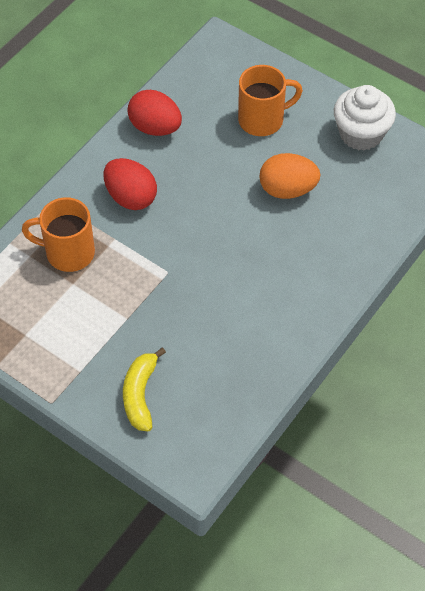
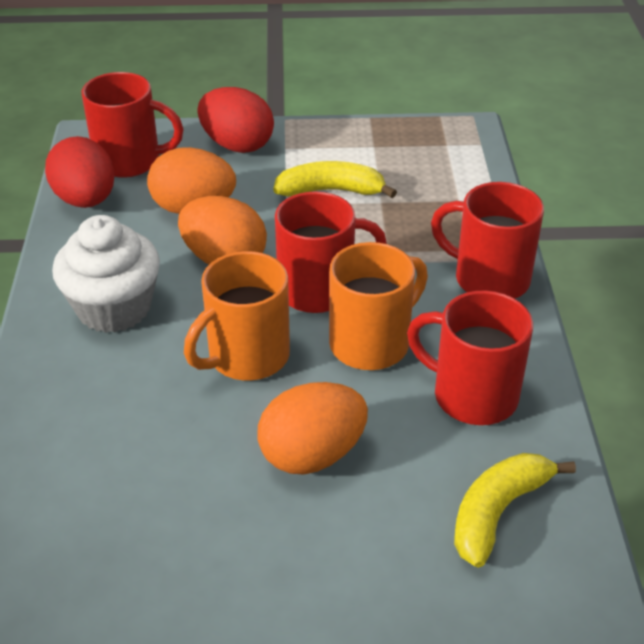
orange egg: 1 -> 3
red mug: 0 -> 4
yellow banana: 1 -> 2

